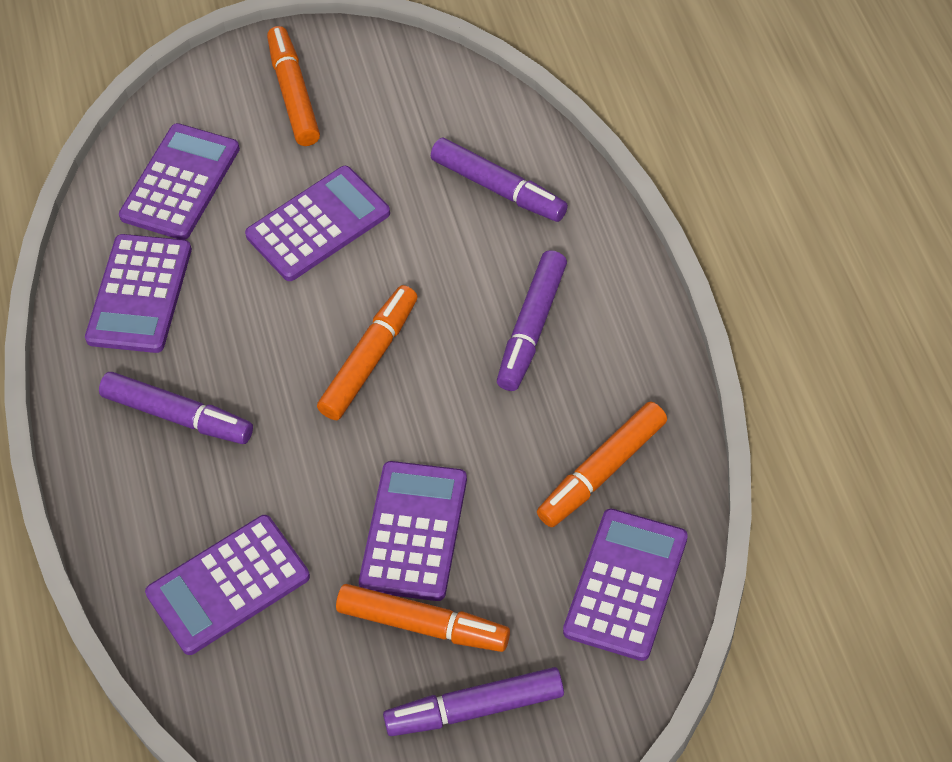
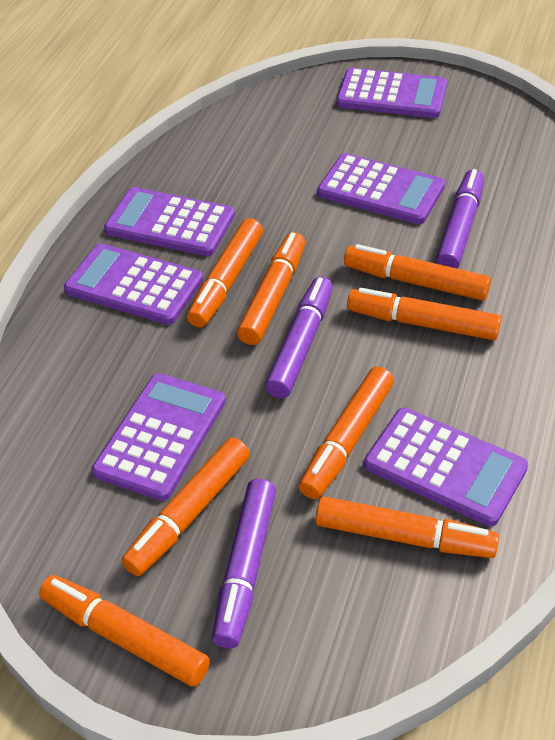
orange marker: 4 -> 8
purple marker: 4 -> 3

